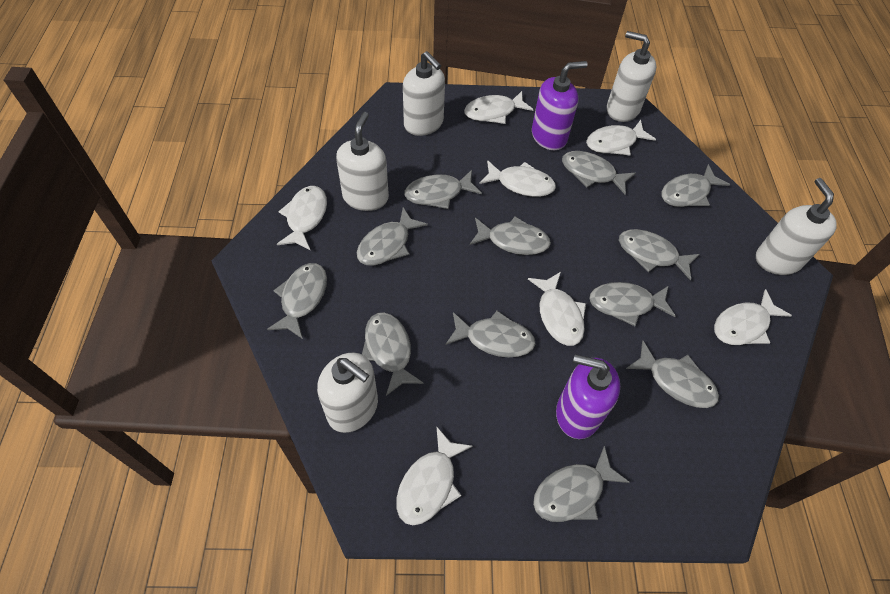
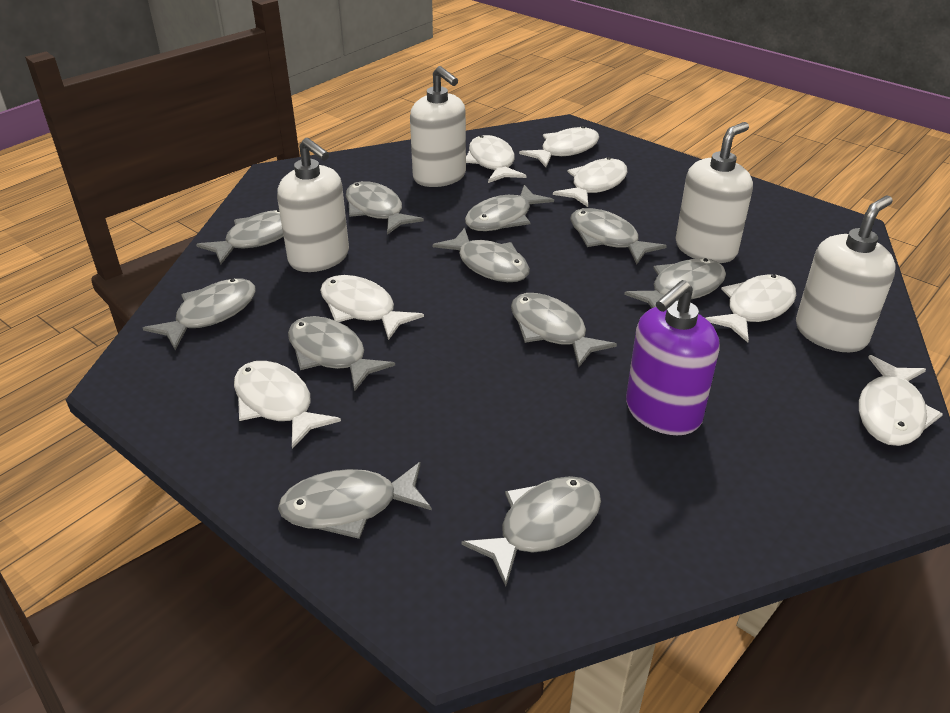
grey fish: 12 -> 11
purple soap dispenser: 2 -> 1
white soap dispenser: 5 -> 4

